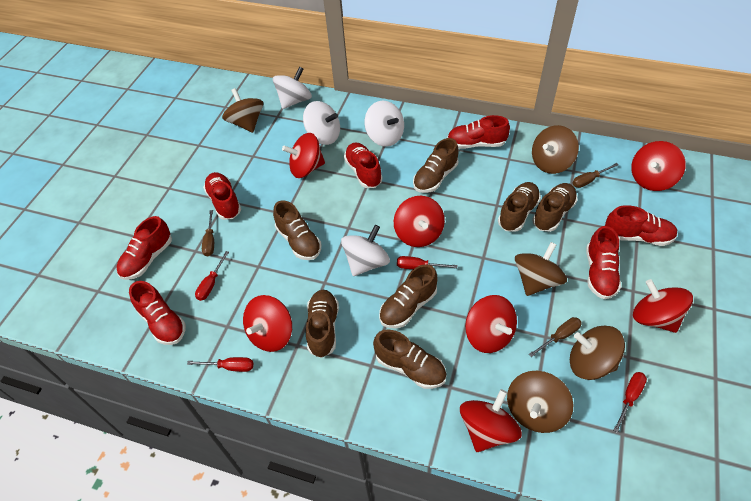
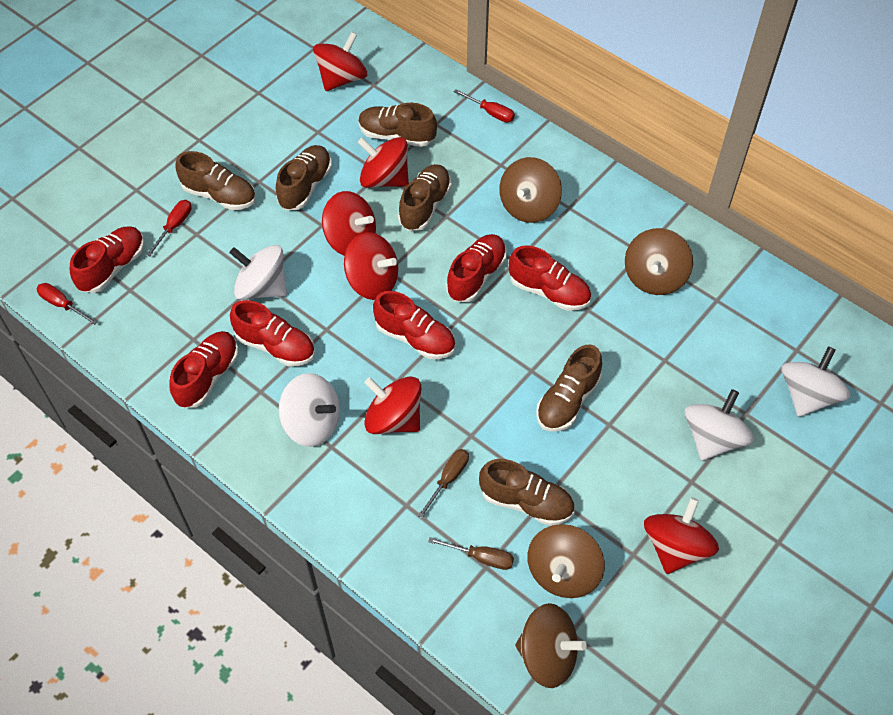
brown screwdriver: 3 -> 2
brown shoe: 7 -> 6
brown spinning top: 5 -> 4
red screwdriver: 4 -> 3
red shoe: 7 -> 6
red spinning top: 7 -> 6

